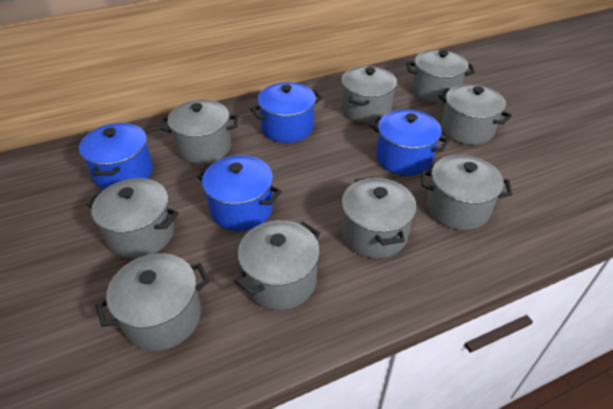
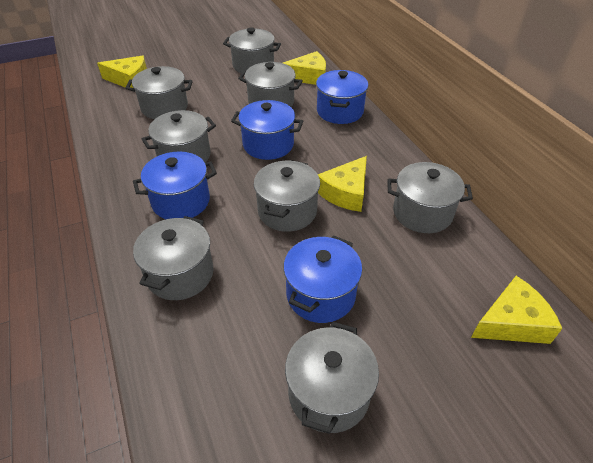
grey pot: 9 -> 8
yellow cheese: 0 -> 4

